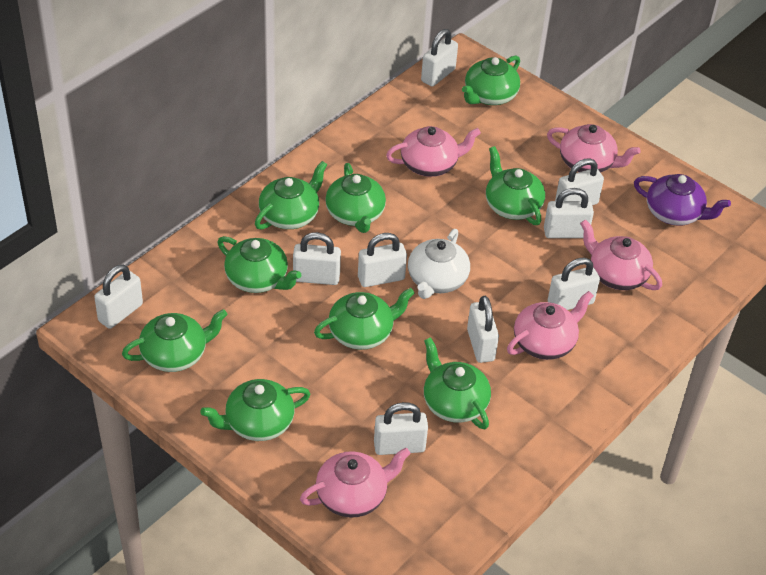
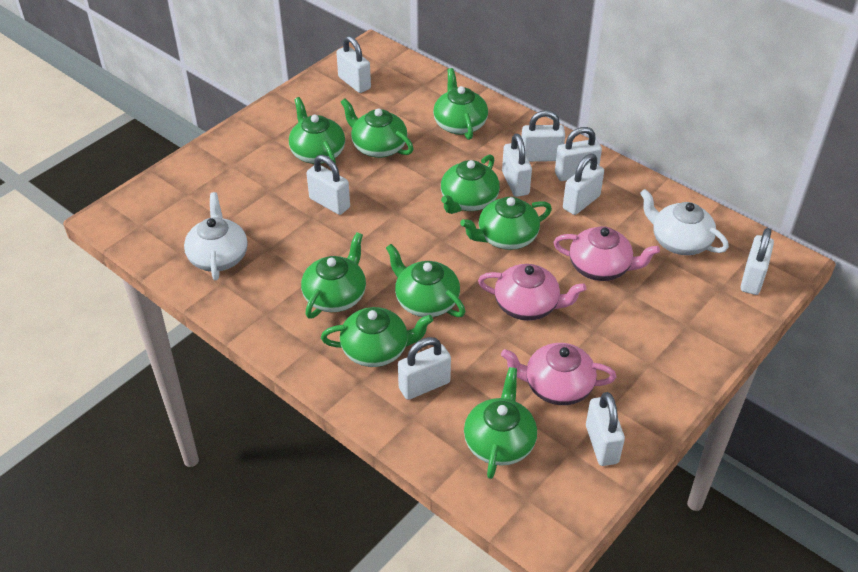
pink teapot: 5 -> 3
purple teapot: 1 -> 0
white teapot: 1 -> 2

